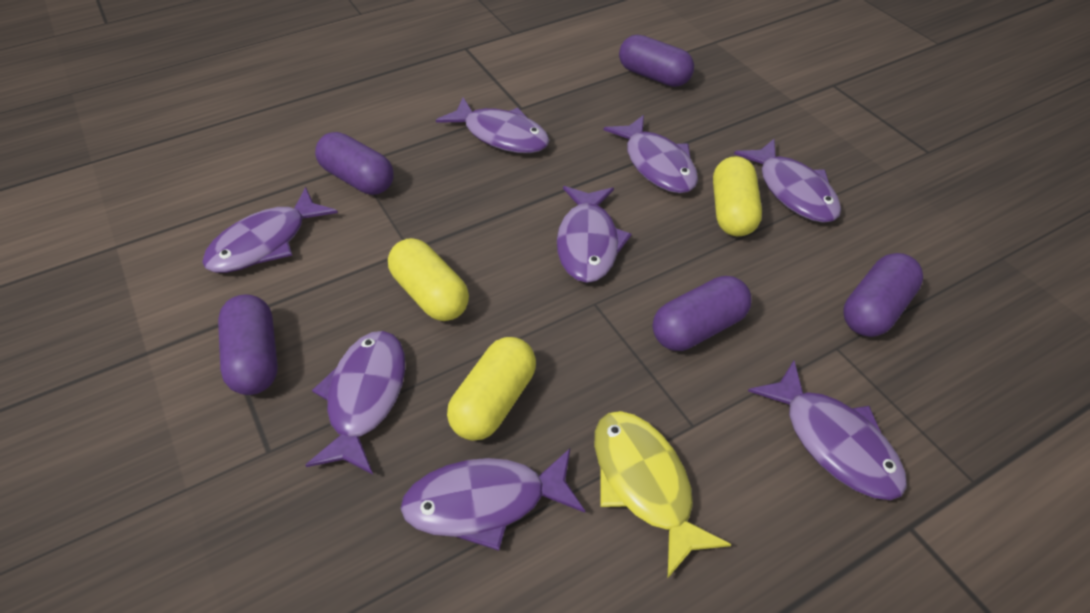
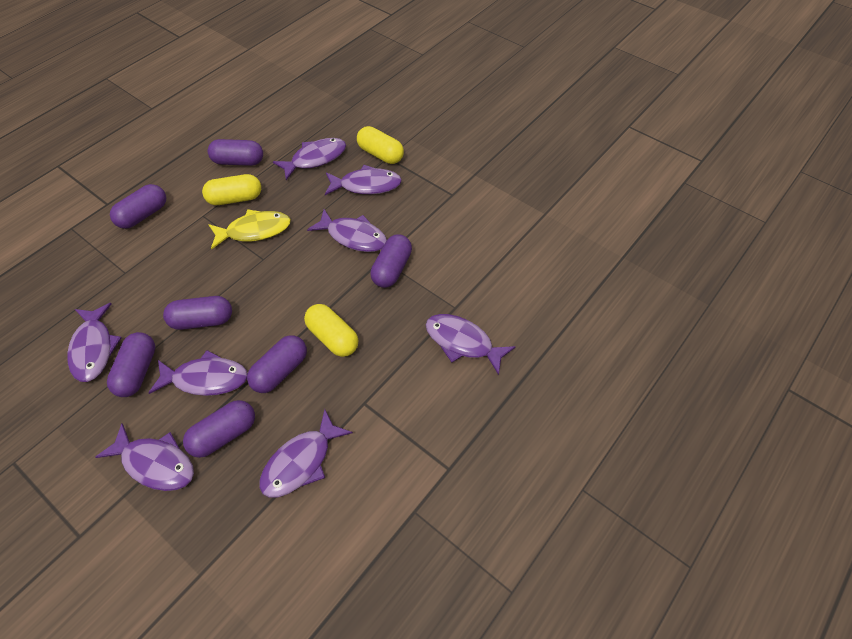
purple capsule: 5 -> 7

